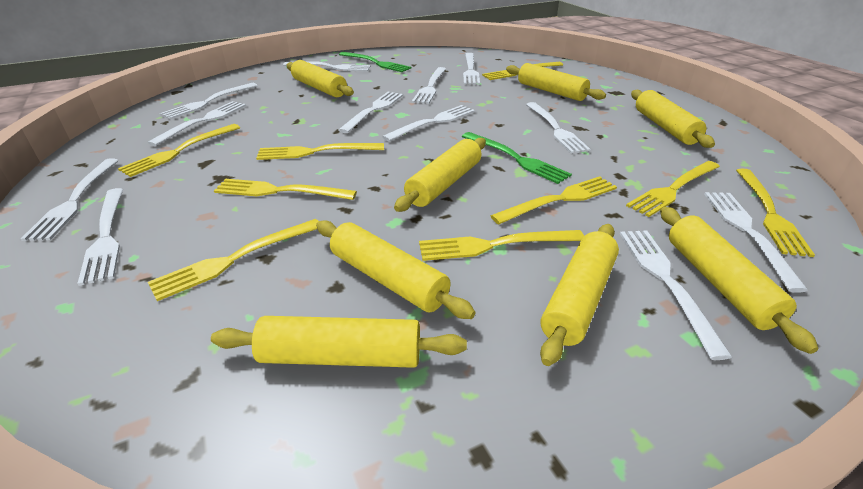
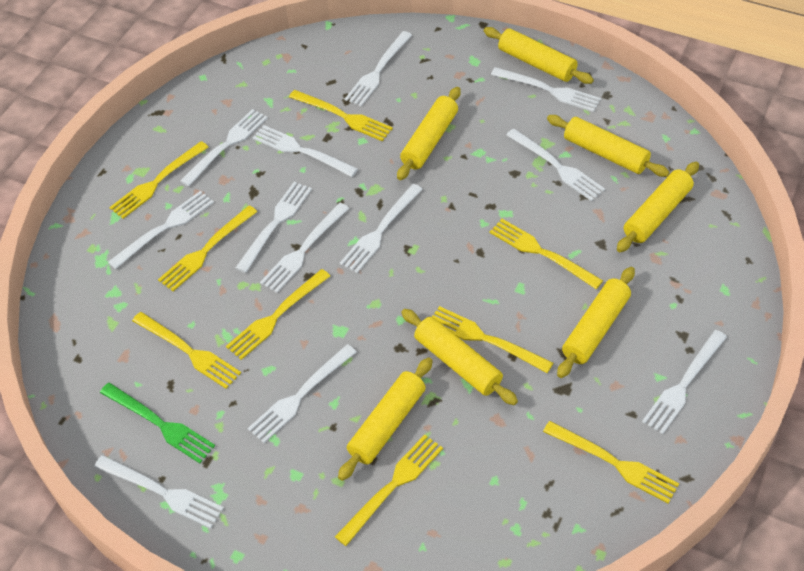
green fork: 2 -> 1
yellow rolling pin: 8 -> 7

